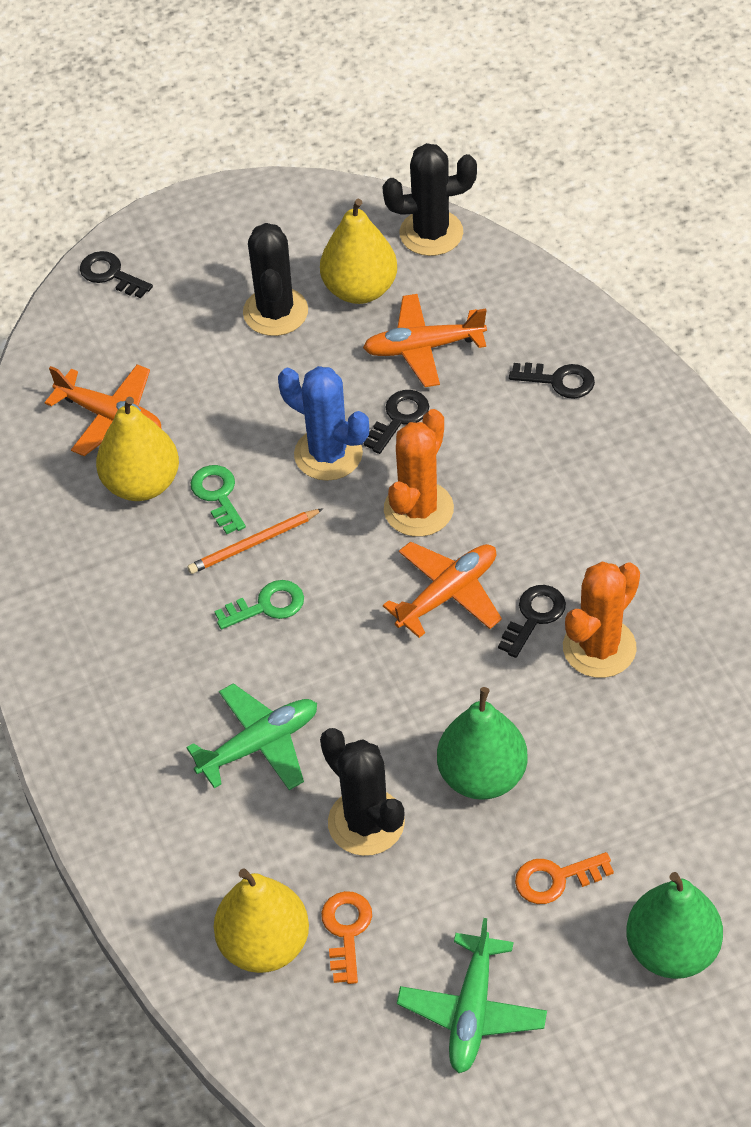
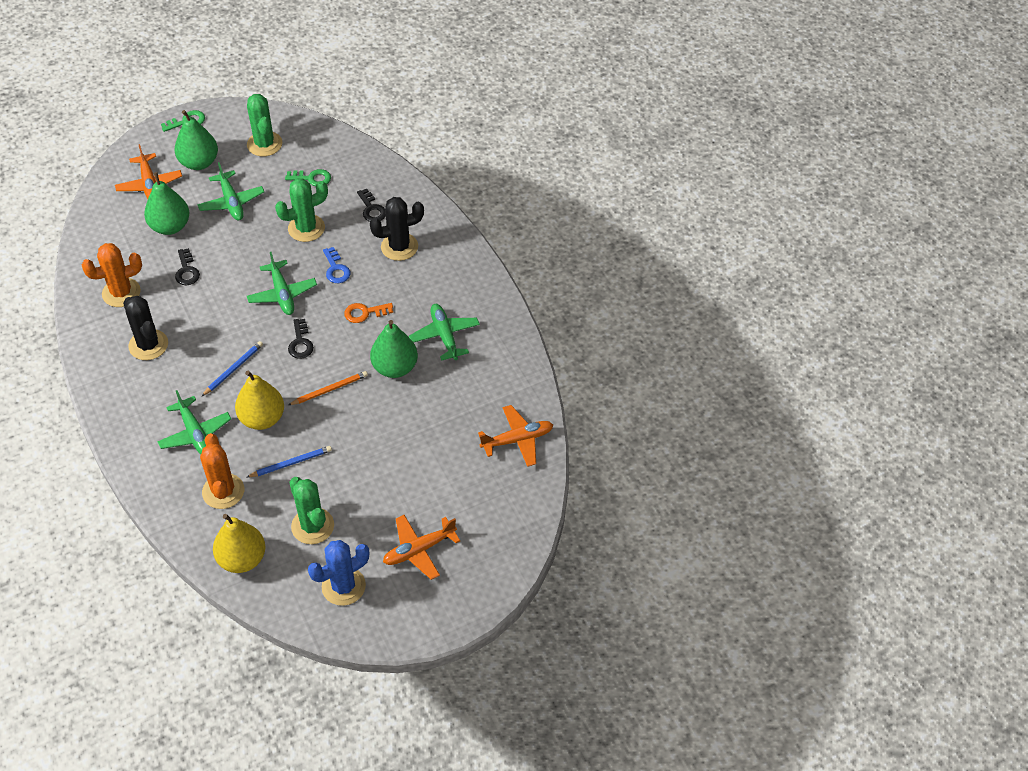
black cactus: 3 -> 2
black key: 4 -> 3
blue key: 0 -> 1
blue pencil: 0 -> 2
green cactus: 0 -> 3
green pear: 2 -> 3
green plane: 2 -> 4
orange key: 2 -> 1
yellow pear: 3 -> 2

